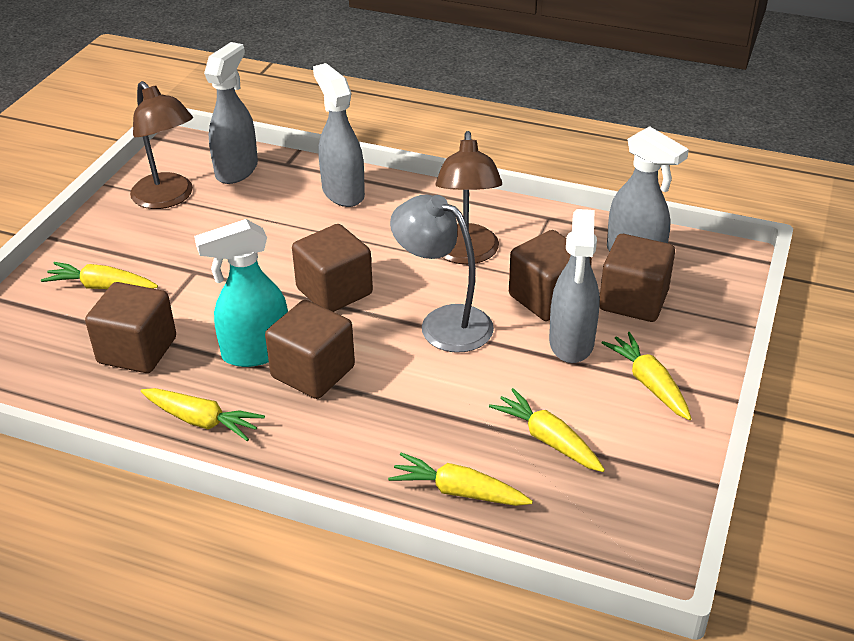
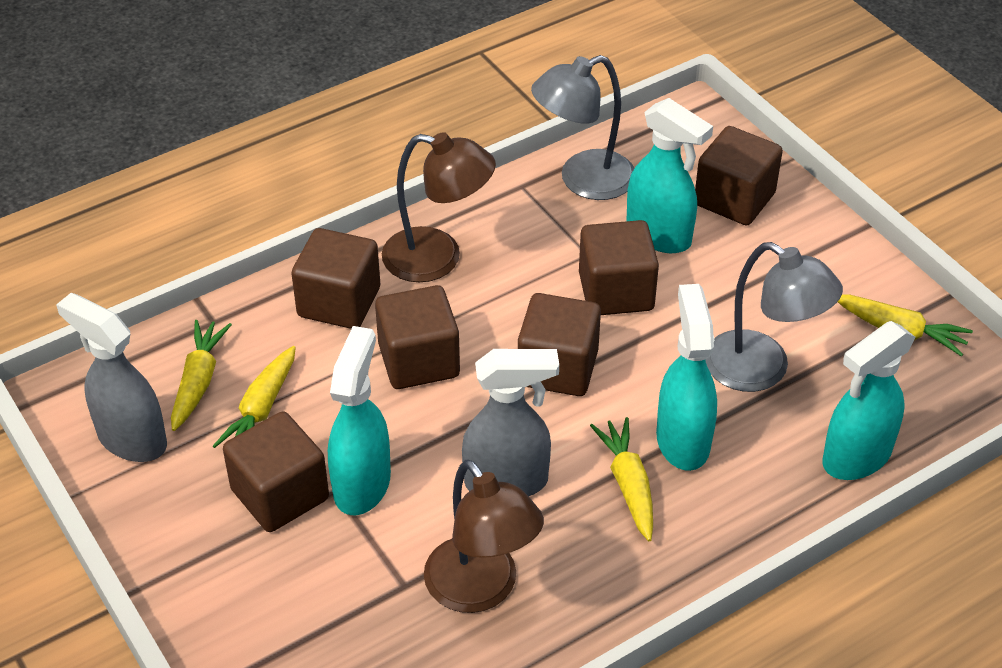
brown cube: 5 -> 6
grey lamp: 1 -> 2
grey spray bottle: 4 -> 2
turquoise spray bottle: 1 -> 4
yellow carrot: 5 -> 4

